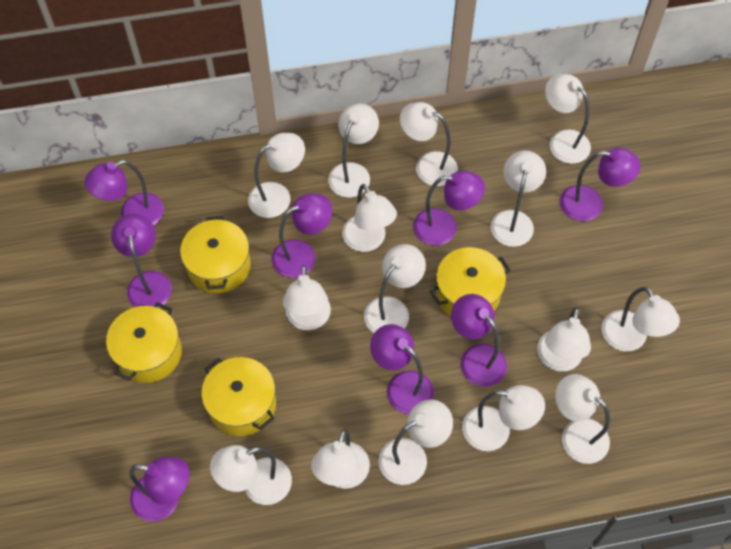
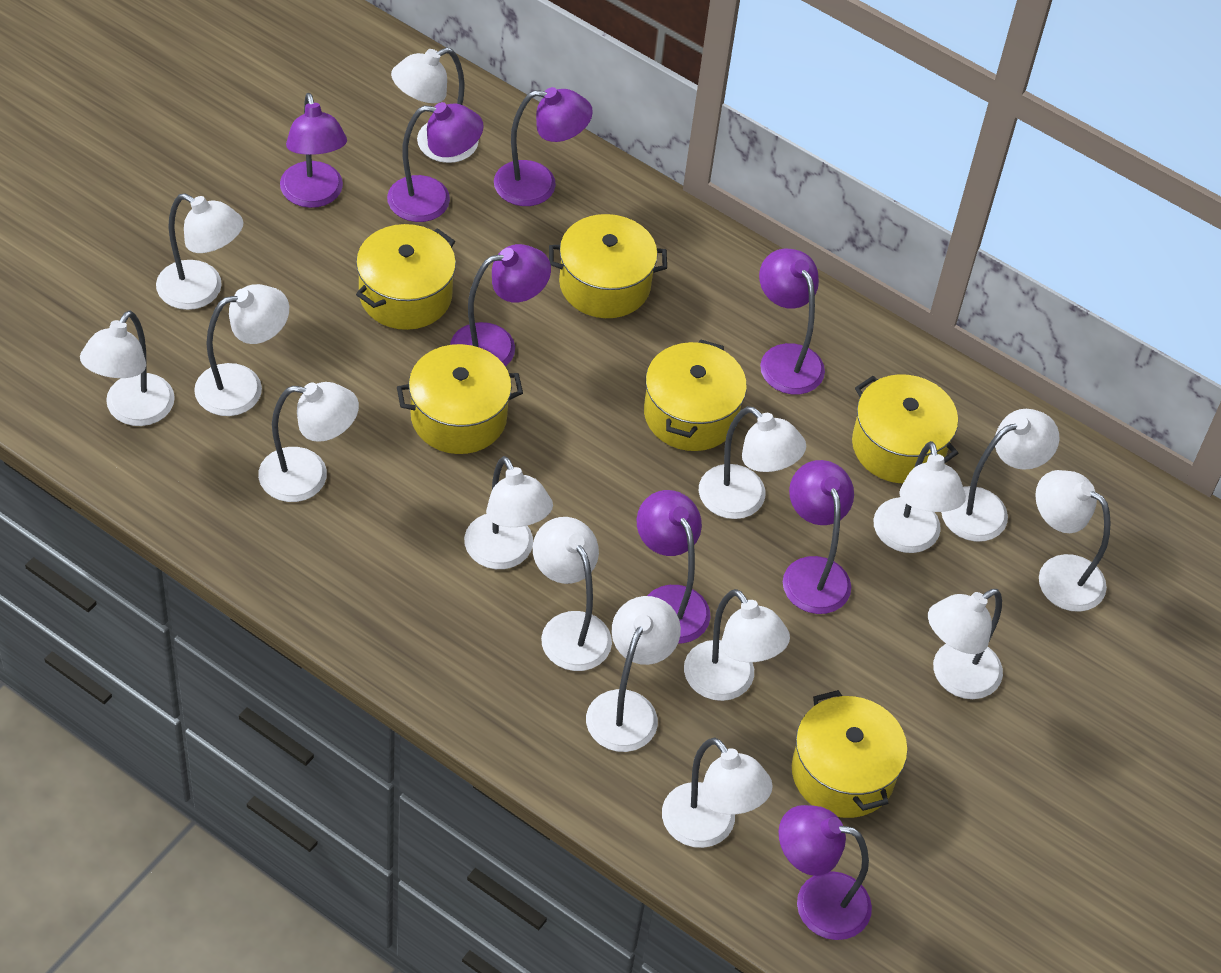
yellow pot: 4 -> 6

